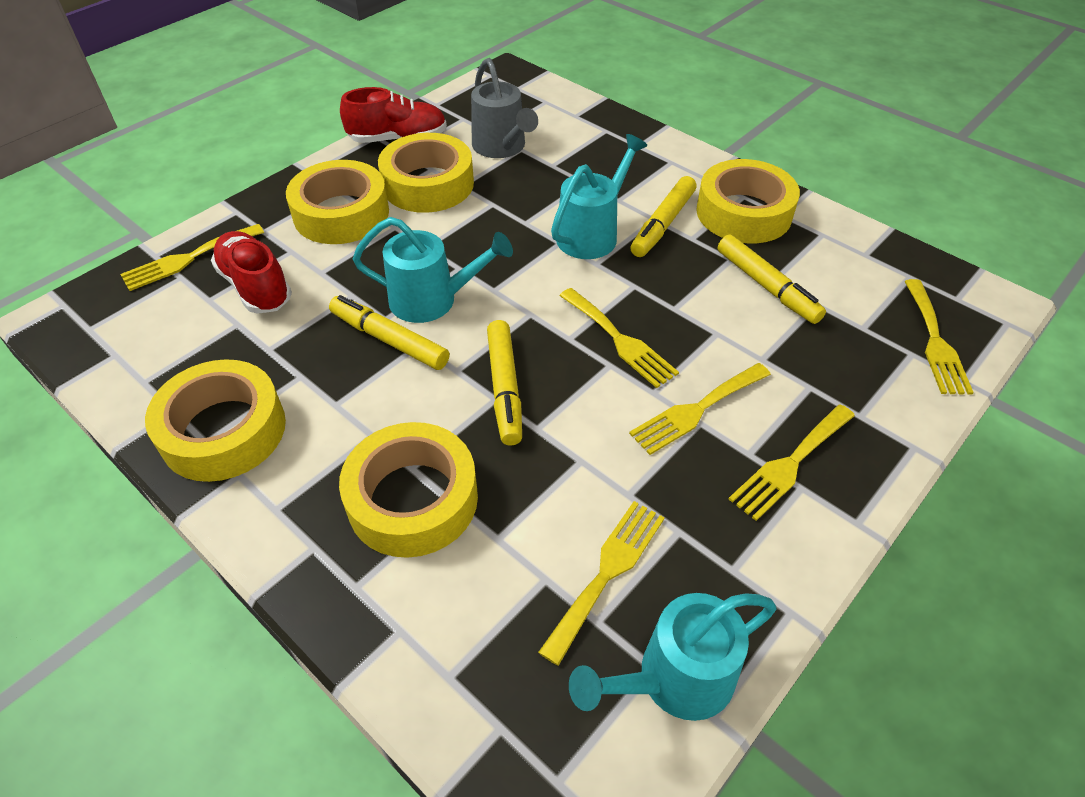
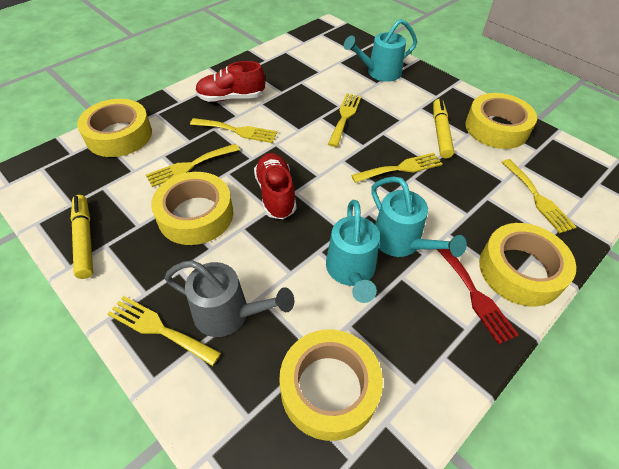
red fork: 0 -> 1
yellow marker: 4 -> 2

